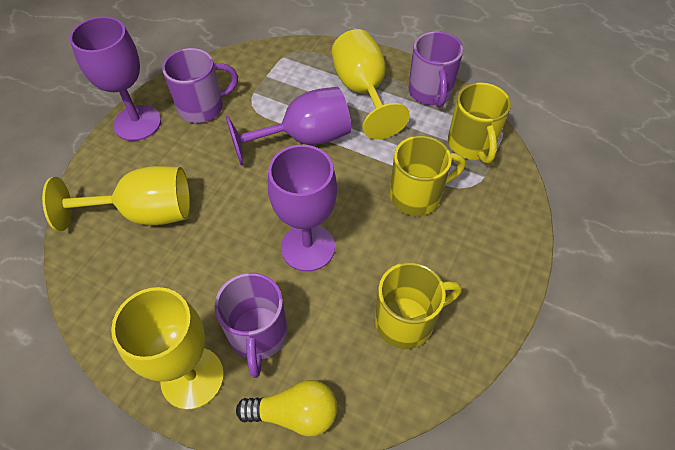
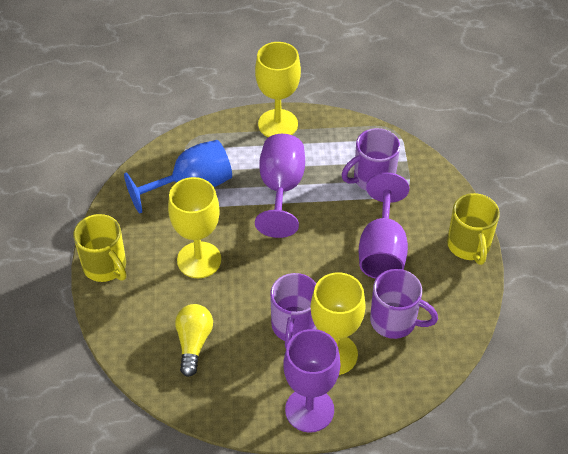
blue goblet: 0 -> 1
yellow mug: 3 -> 2

